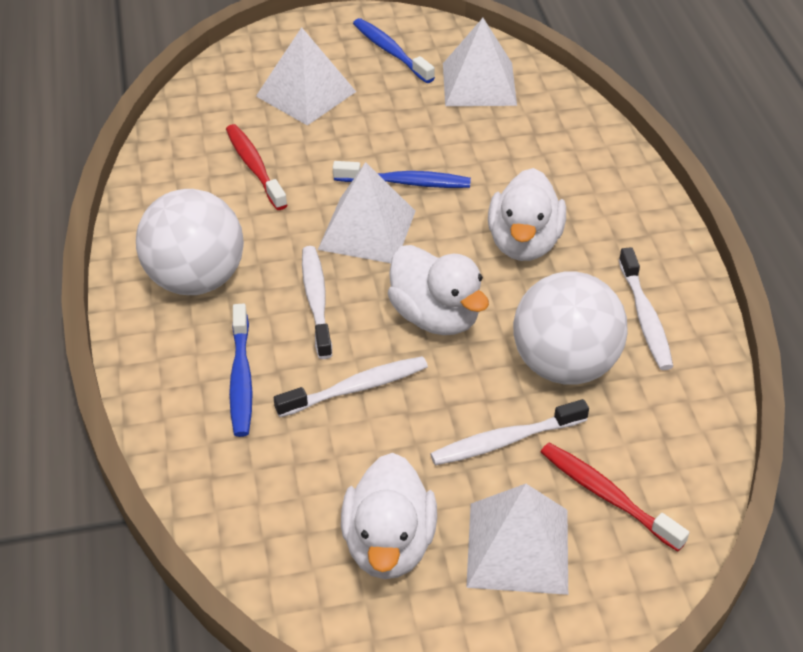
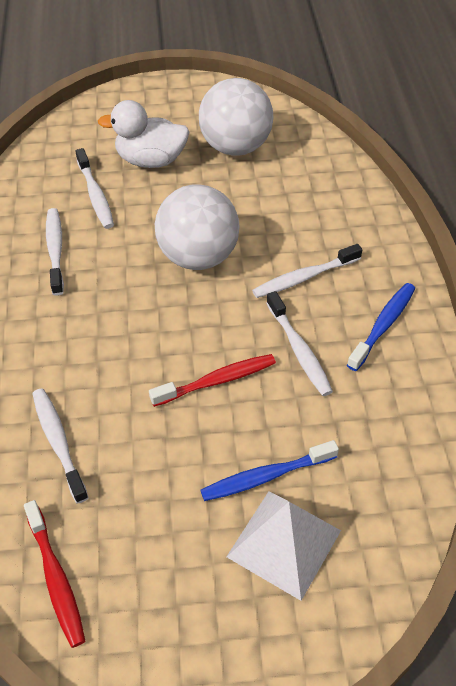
blue toothbrush: 3 -> 2
white duck: 3 -> 1
white pyramid: 4 -> 1
white toothbrush: 4 -> 5

